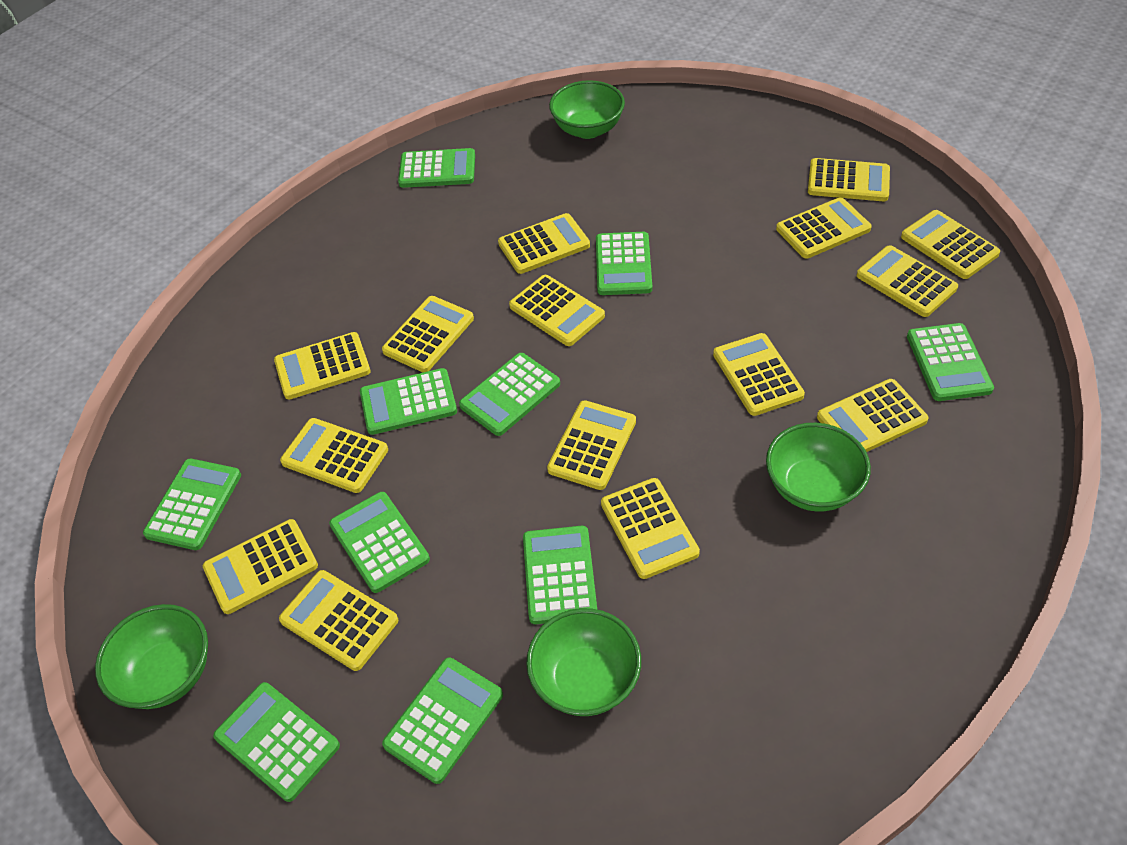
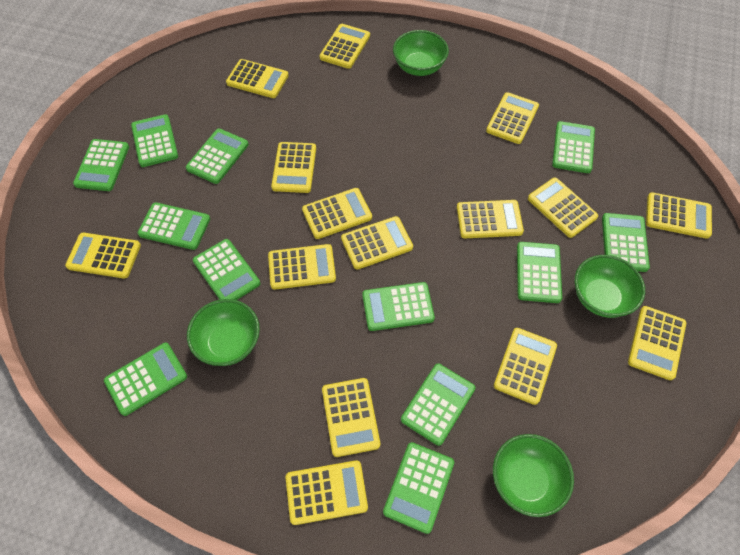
green calculator: 10 -> 12

